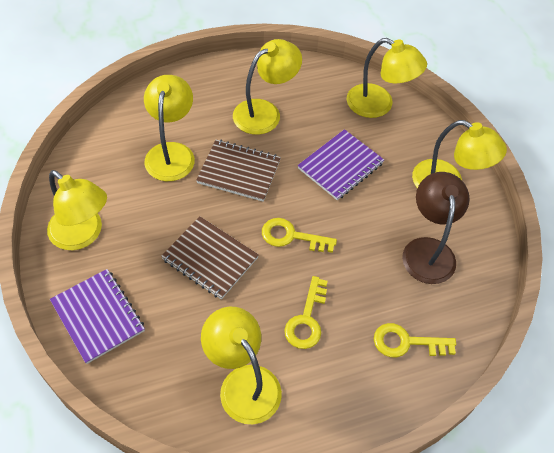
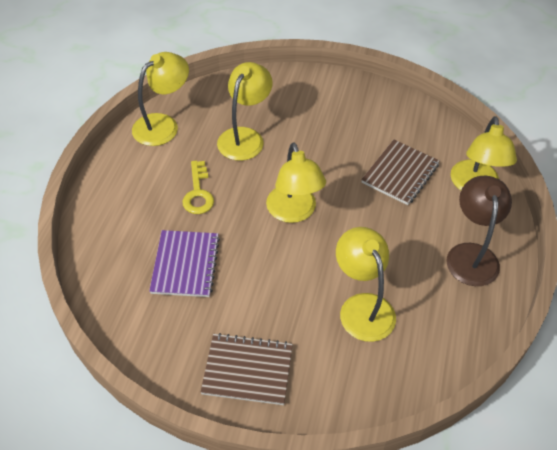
purple notebook: 2 -> 1
yellow key: 3 -> 1
yellow lamp: 6 -> 5

